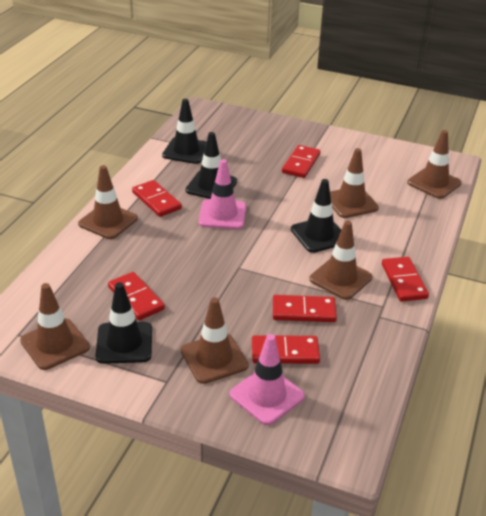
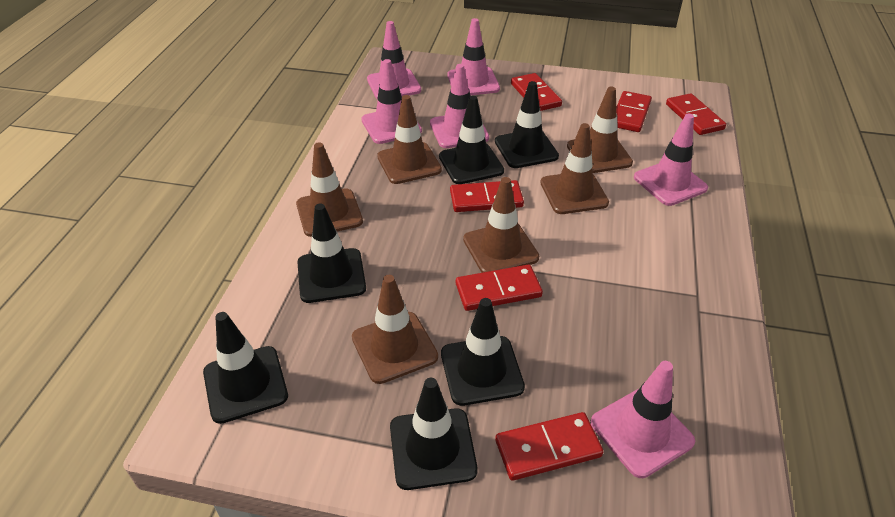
black traffic cone: 4 -> 6
pink traffic cone: 2 -> 6

